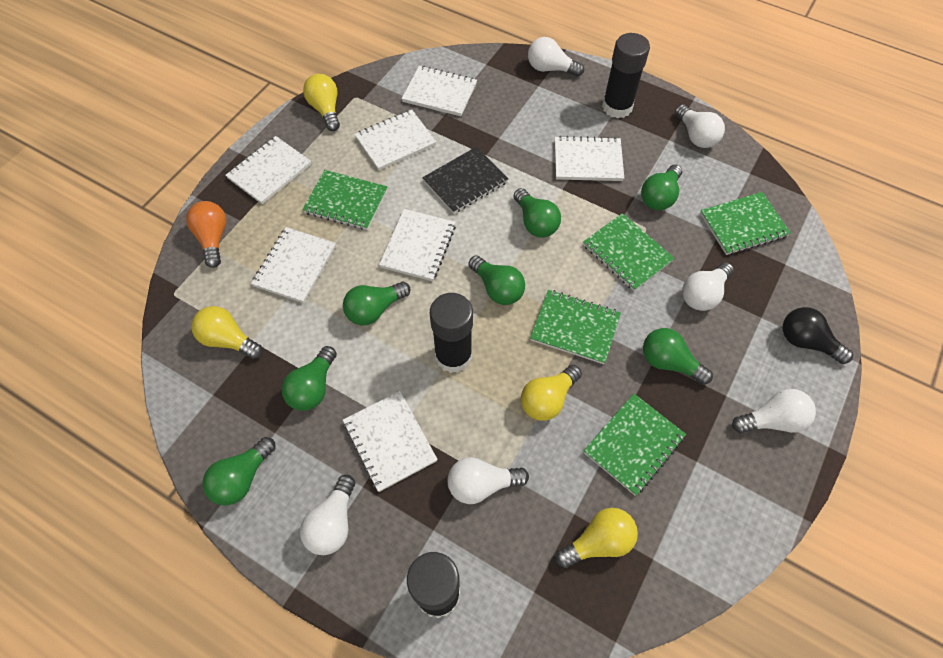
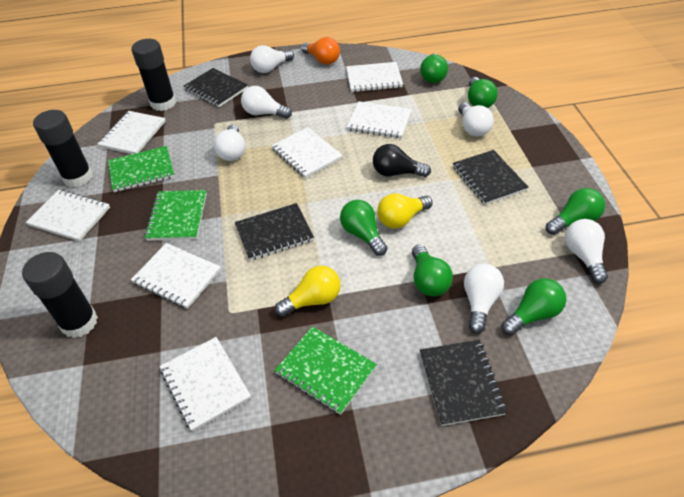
black notebook: 1 -> 4
green light bulb: 7 -> 6
green notebook: 5 -> 3
yellow light bulb: 4 -> 2

